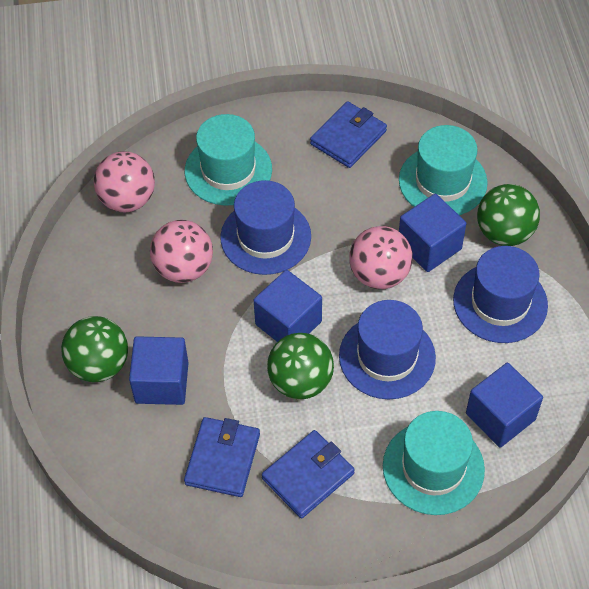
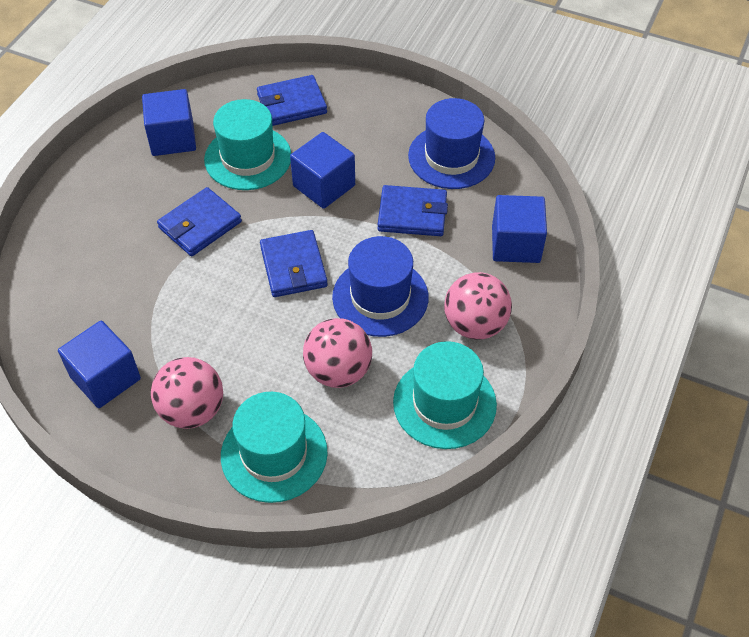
blue hat: 3 -> 2
blue wallet: 3 -> 4
green ball: 3 -> 0

